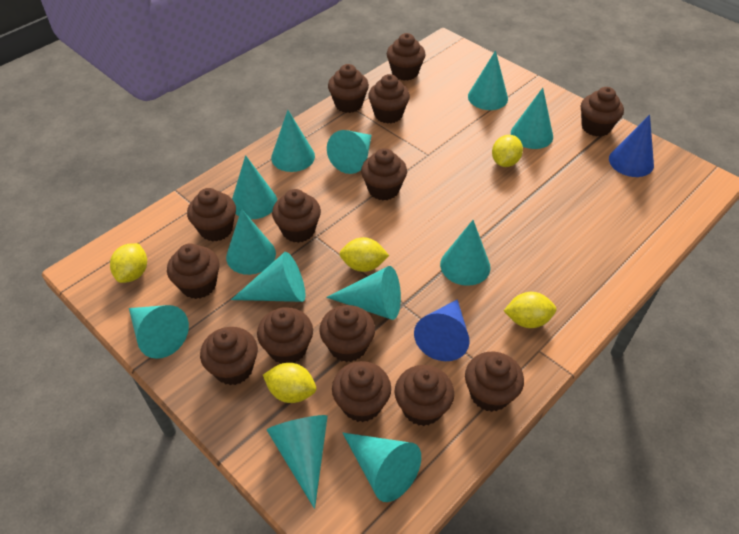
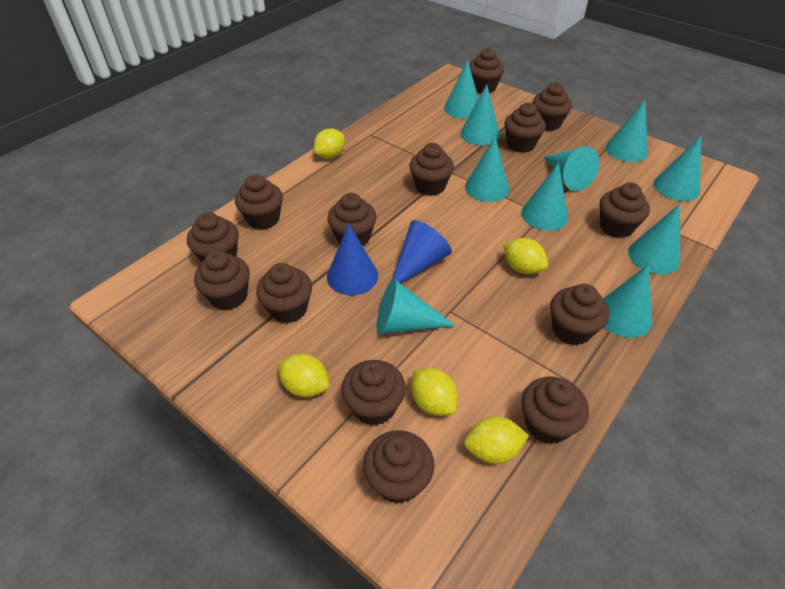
turquoise cone: 12 -> 10

